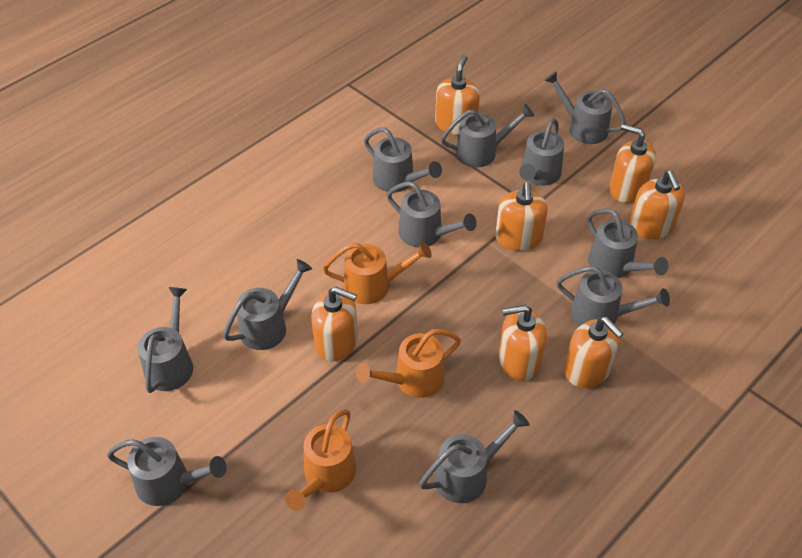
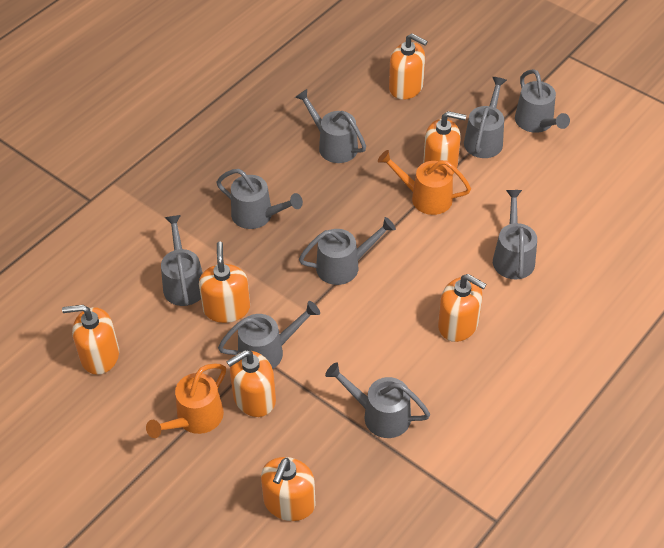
grey watering can: 11 -> 9
orange watering can: 3 -> 2

